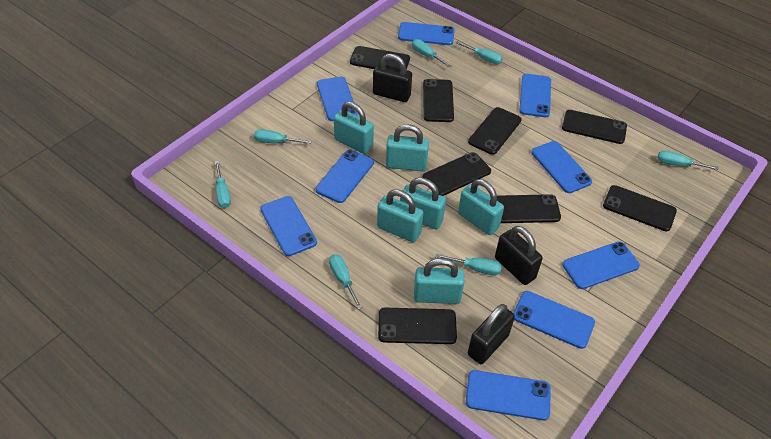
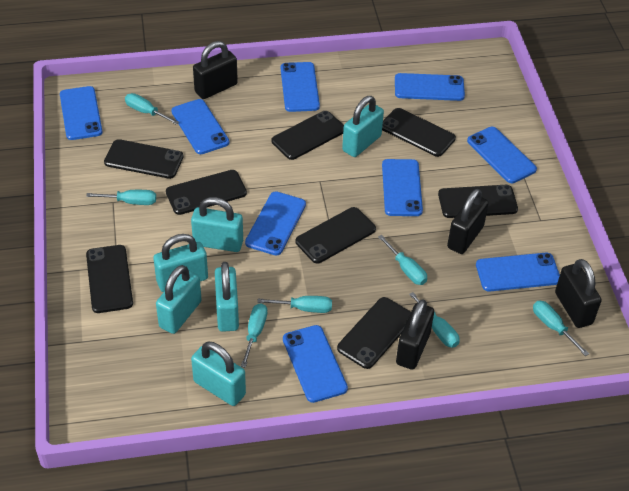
black padlock: 3 -> 4

